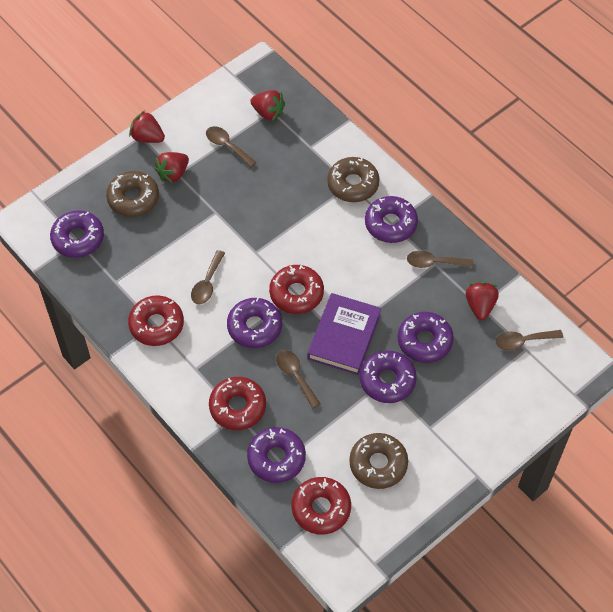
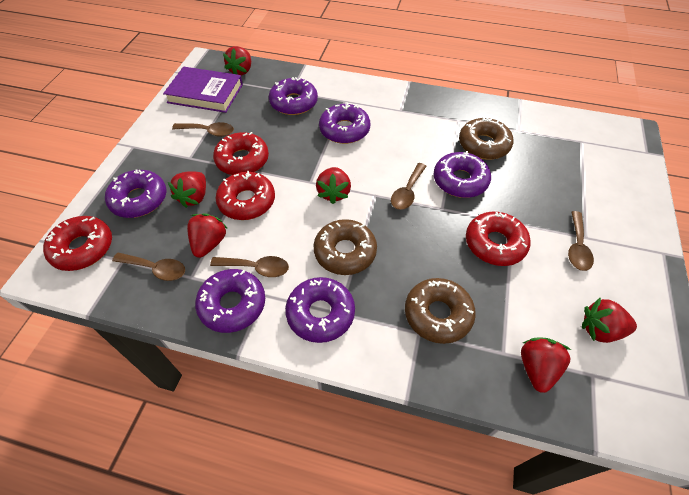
red strawberry: 4 -> 6

